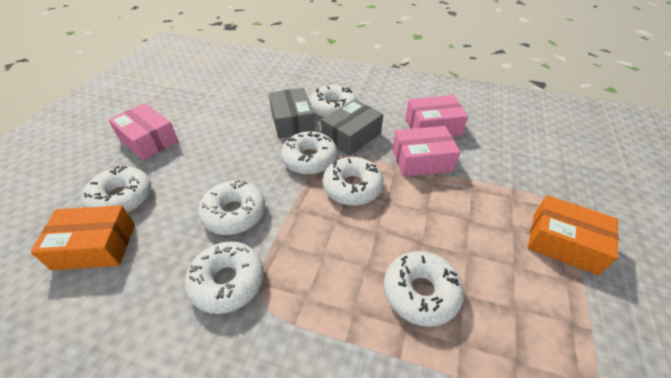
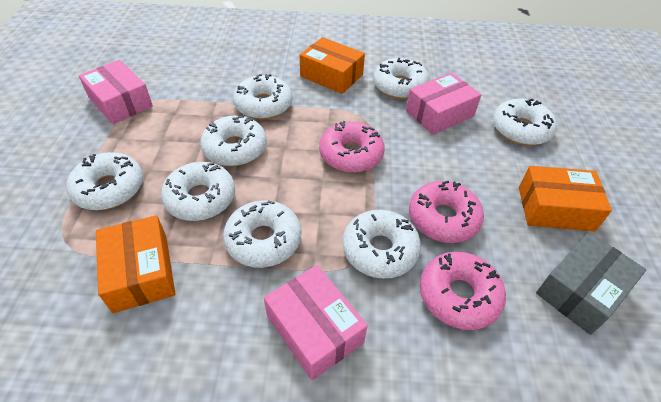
grey box: 2 -> 1
orange box: 2 -> 3
pink donut: 0 -> 3
white donut: 7 -> 8

